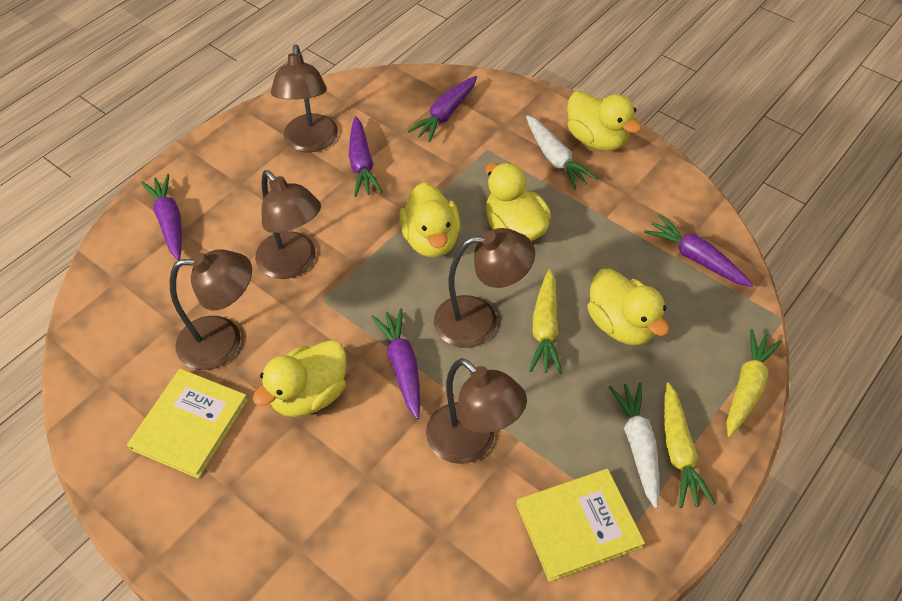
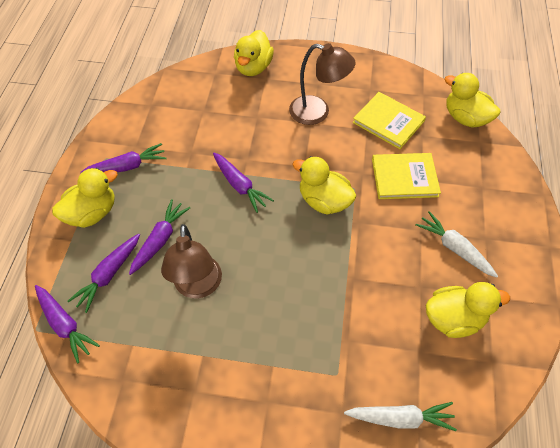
brown lamp: 5 -> 2
yellow carrot: 3 -> 0

